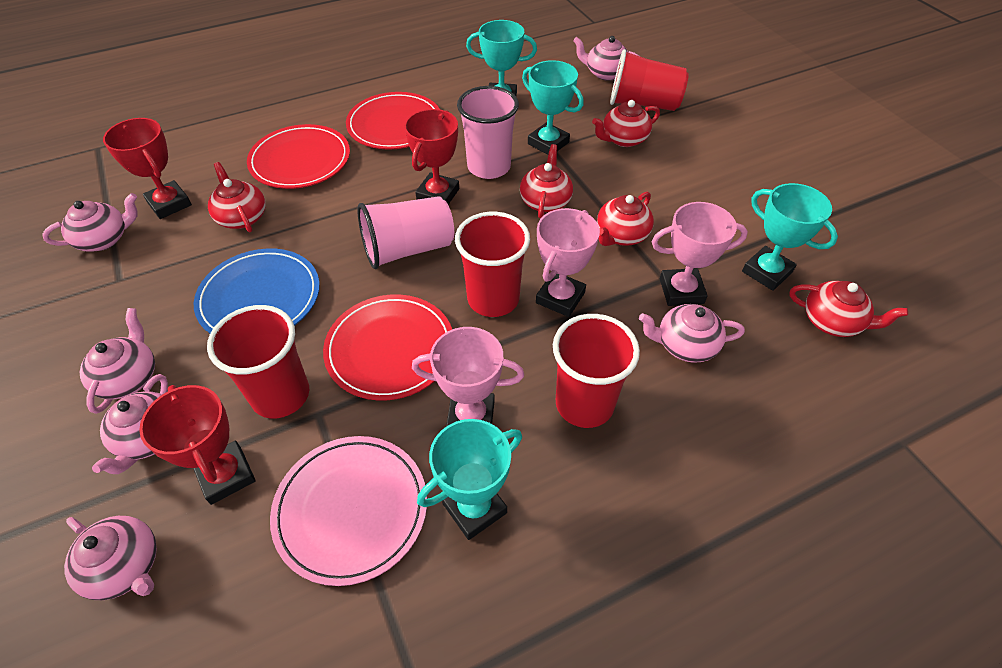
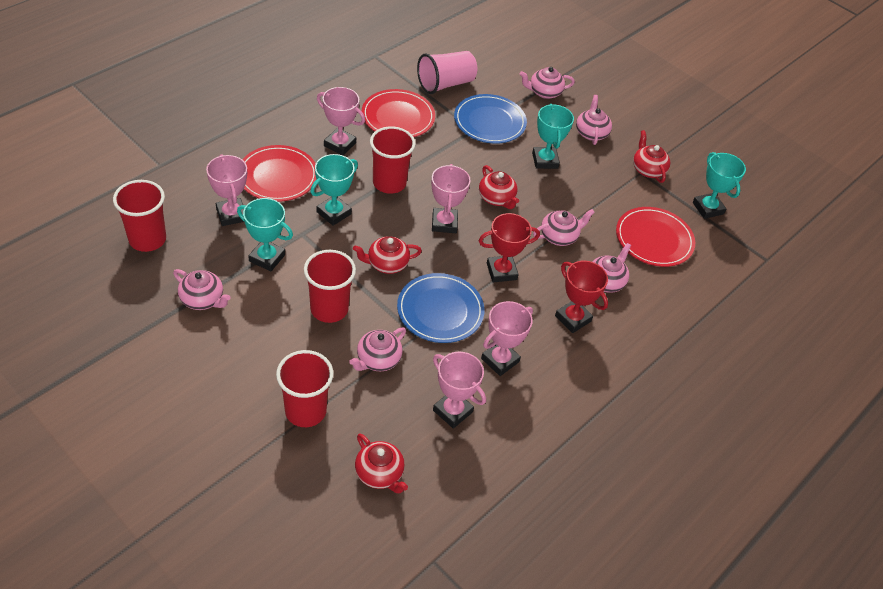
blue plate: 1 -> 2
pink cup: 2 -> 1
pink plate: 1 -> 0
pink trophy: 3 -> 5
red teapot: 5 -> 4
red trophy: 3 -> 2

